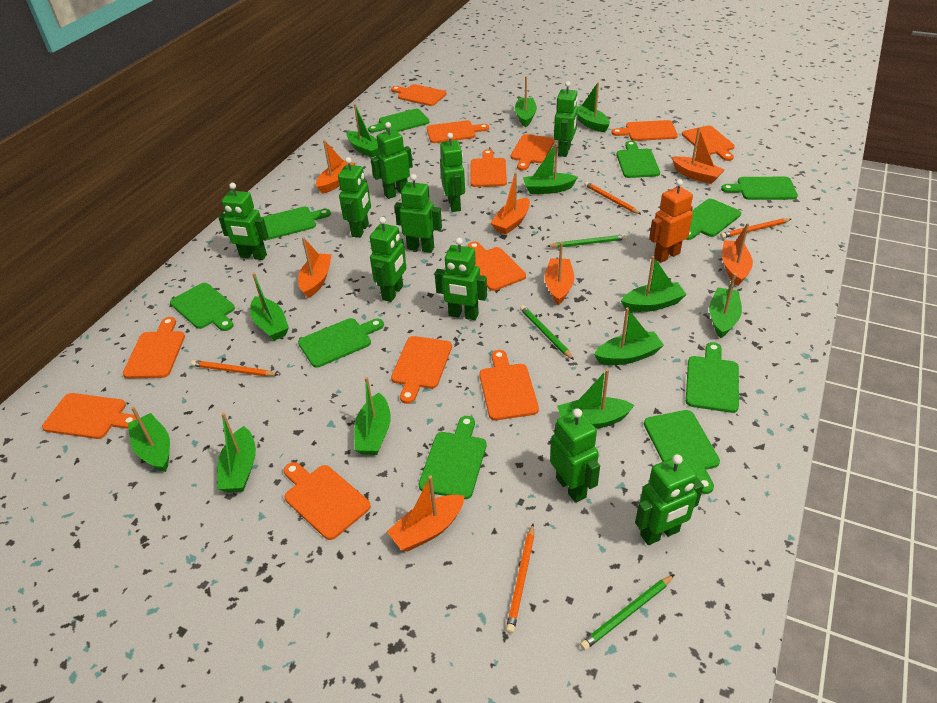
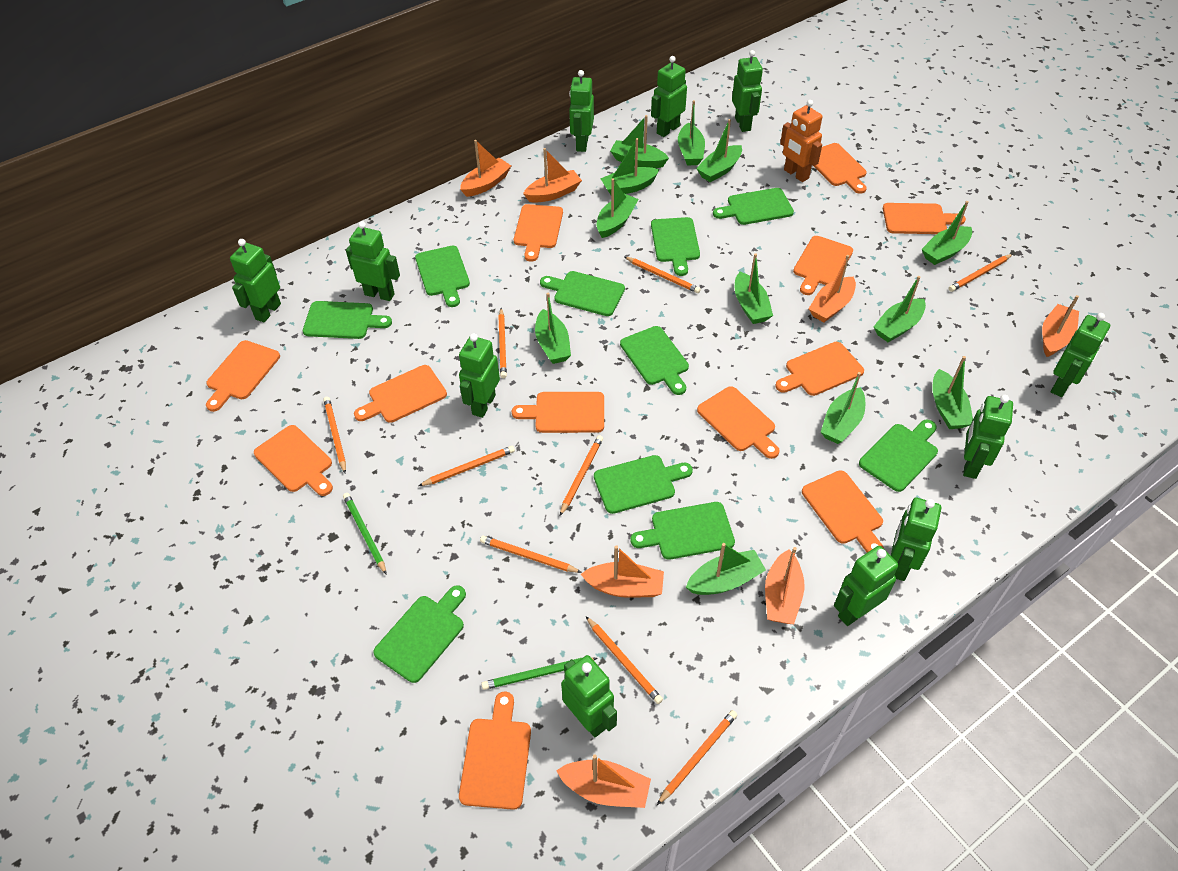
green pencil: 3 -> 2
green robot: 10 -> 11
orange pencil: 4 -> 9

